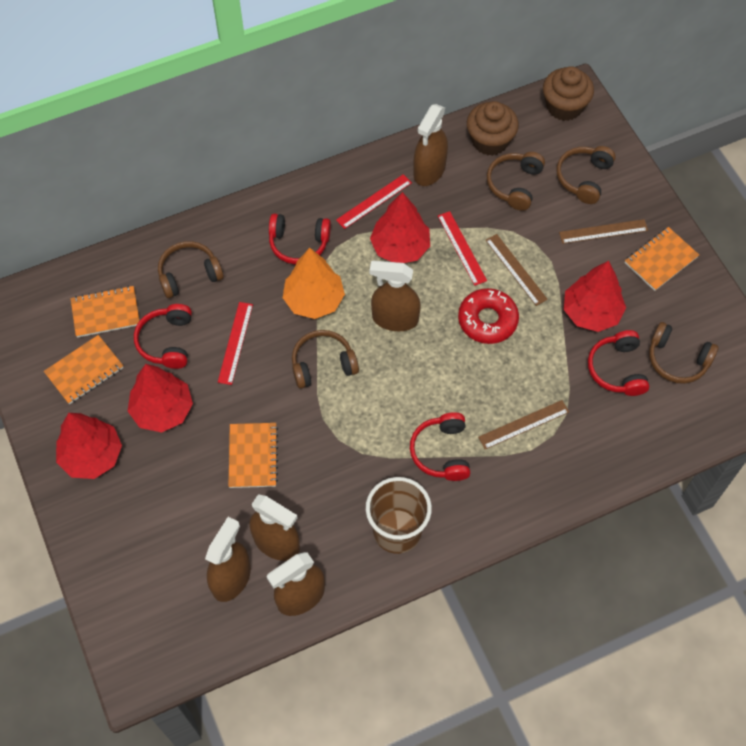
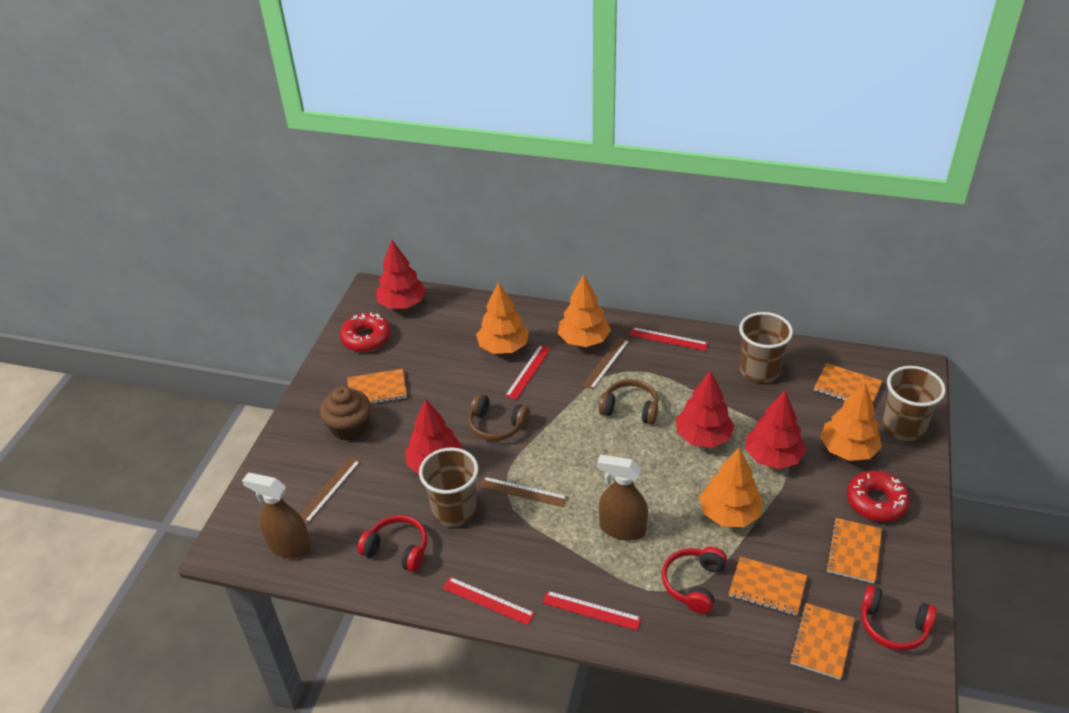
brown cup: 1 -> 3
brown cupcake: 2 -> 1
brown headphones: 5 -> 2
brown spray bottle: 5 -> 2
orange notebook: 4 -> 5
orange tree: 1 -> 4
red donut: 1 -> 2
red headphones: 4 -> 3
red ruler: 3 -> 4

